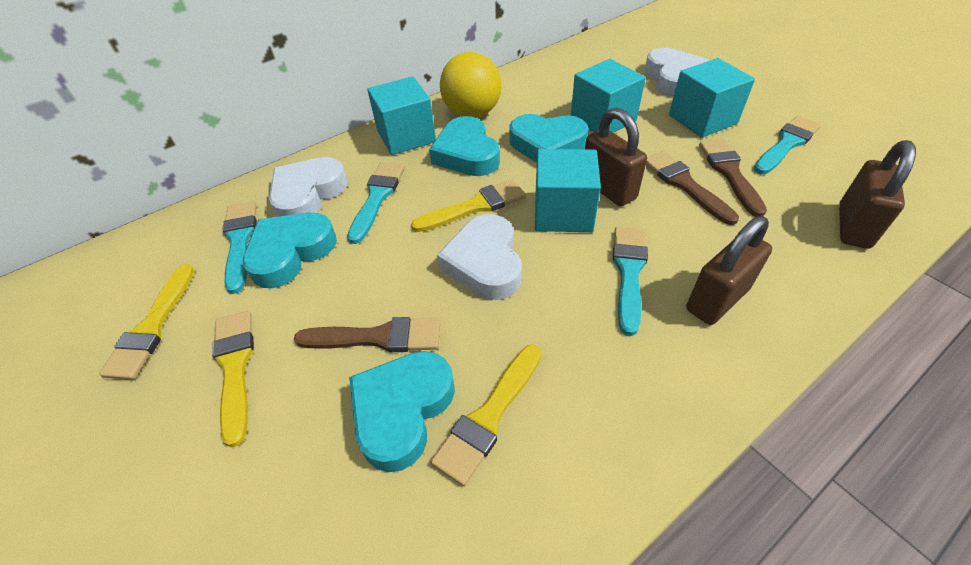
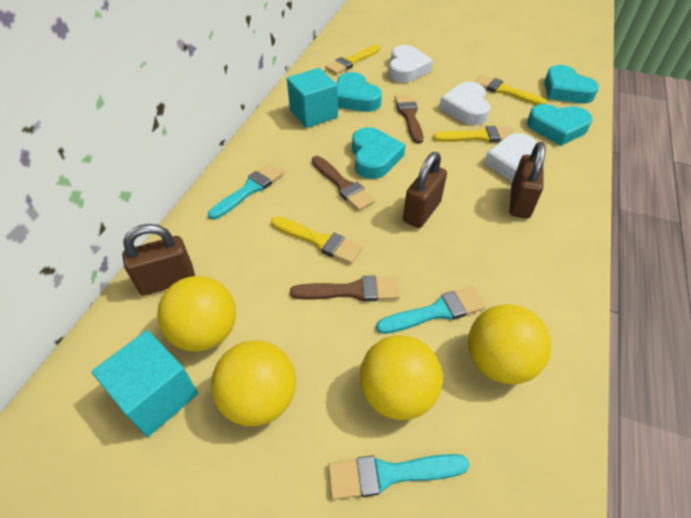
turquoise brush: 4 -> 3
turquoise cube: 4 -> 2
yellow ball: 1 -> 4

